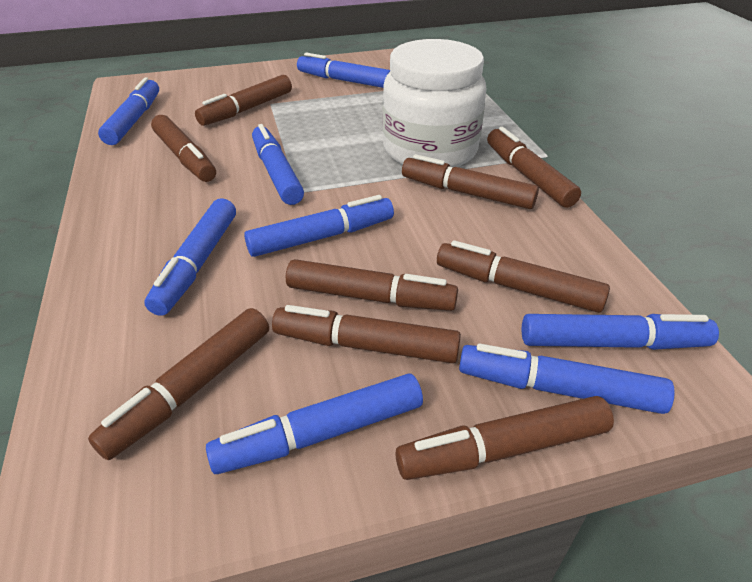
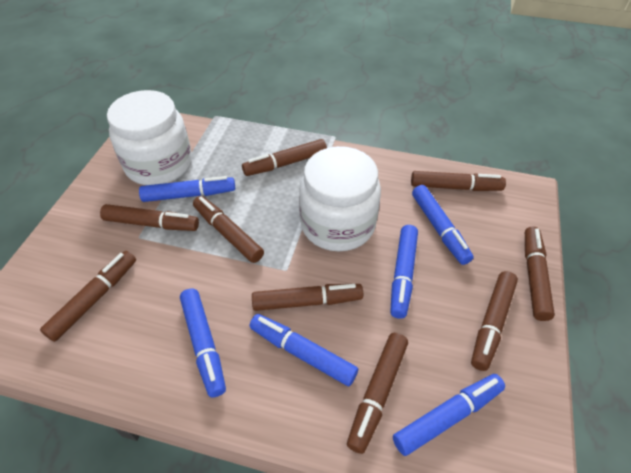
blue marker: 8 -> 6
white jar: 1 -> 2

